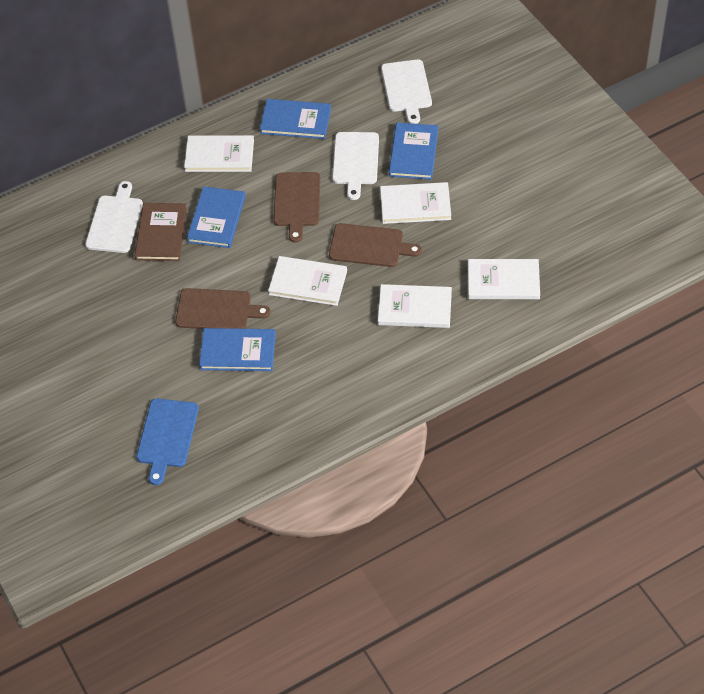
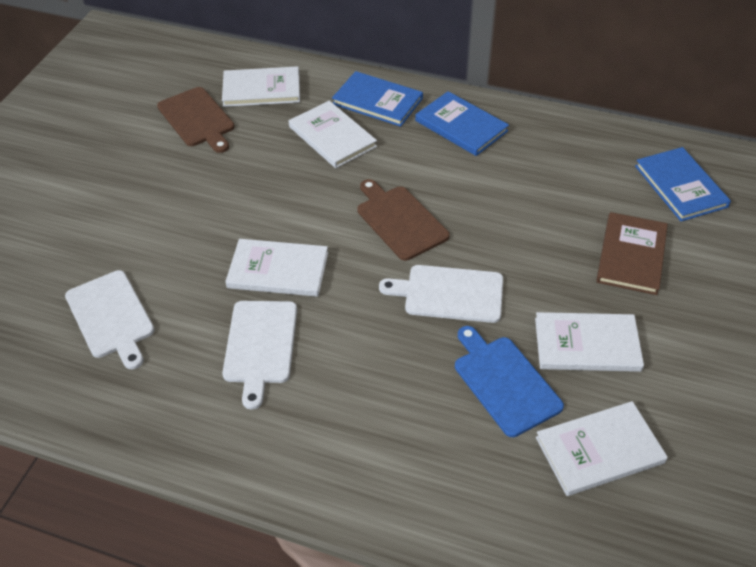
blue book: 4 -> 3
brown cutting board: 3 -> 2

